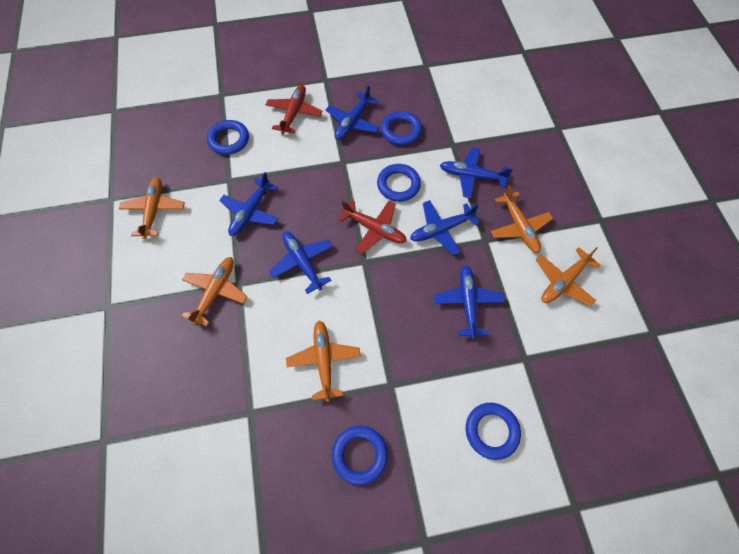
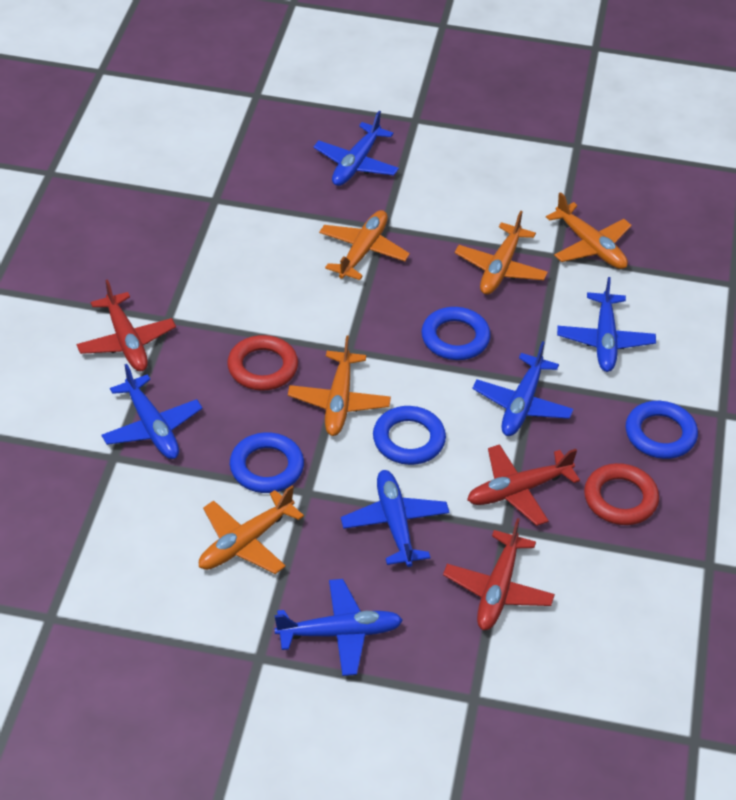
blue ring: 5 -> 4
red plane: 2 -> 3
red ring: 0 -> 2

